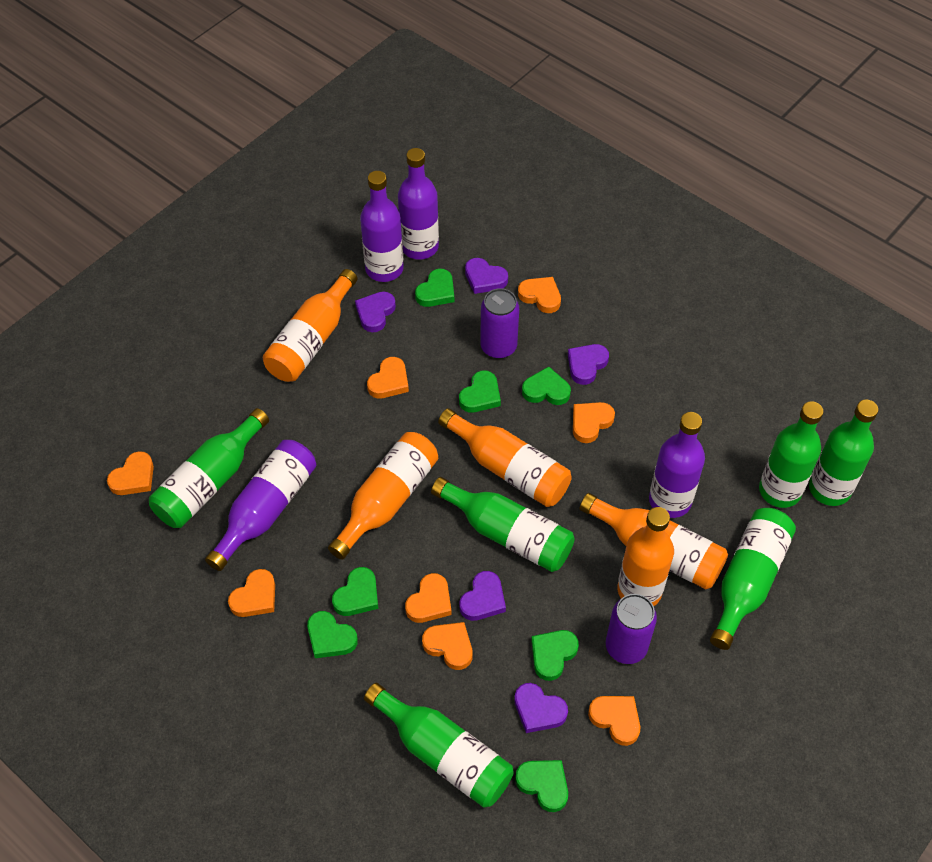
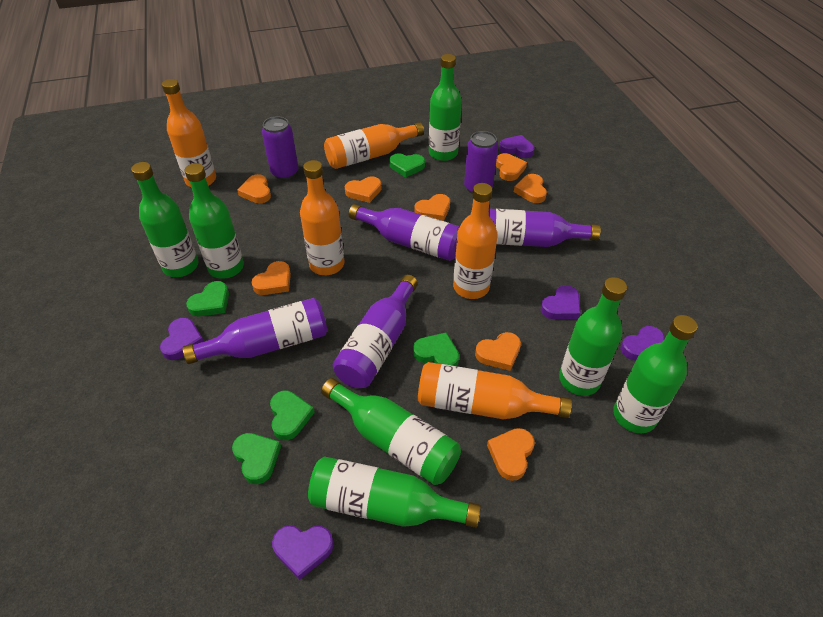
green bottle: 6 -> 7
green heart: 7 -> 5

